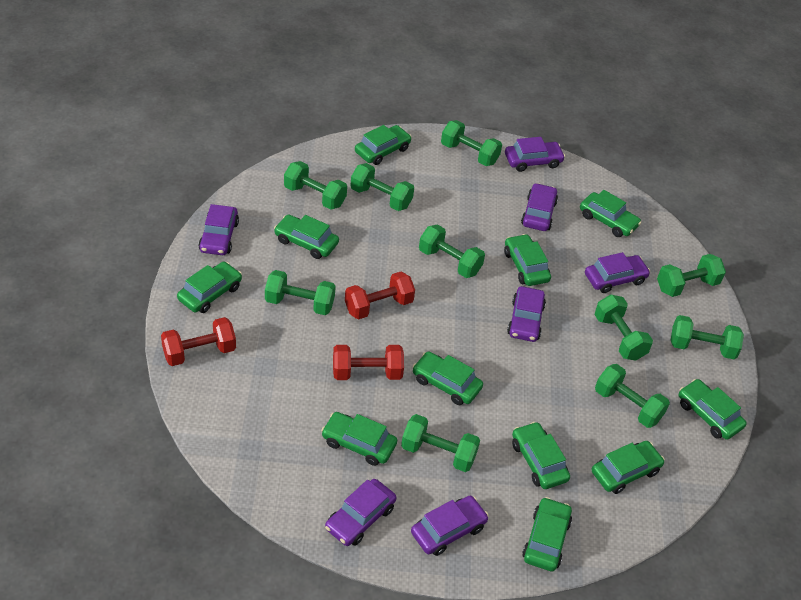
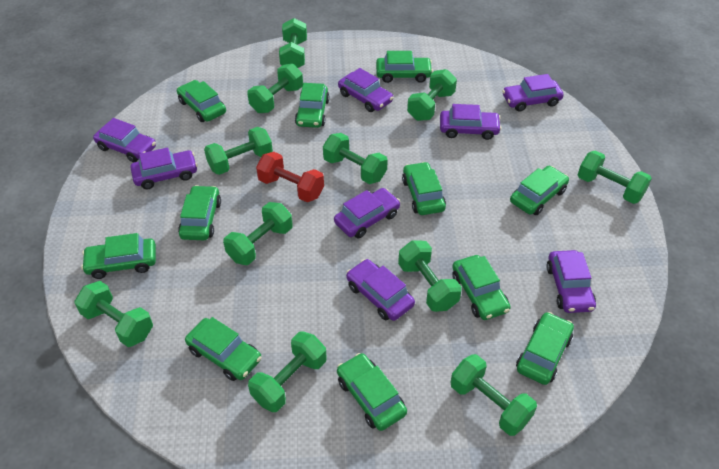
green dumbbell: 10 -> 11
purple car: 7 -> 8
red dumbbell: 3 -> 1

